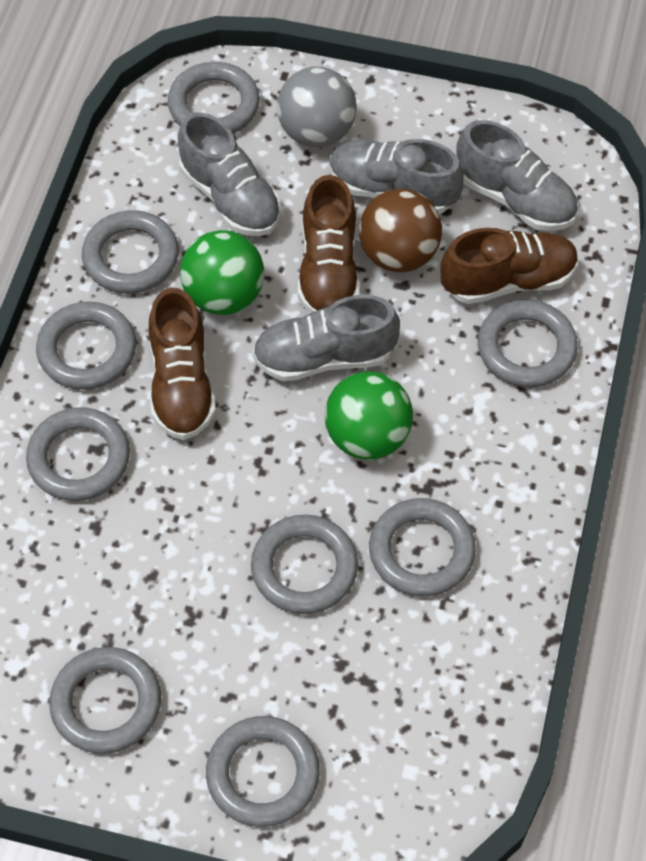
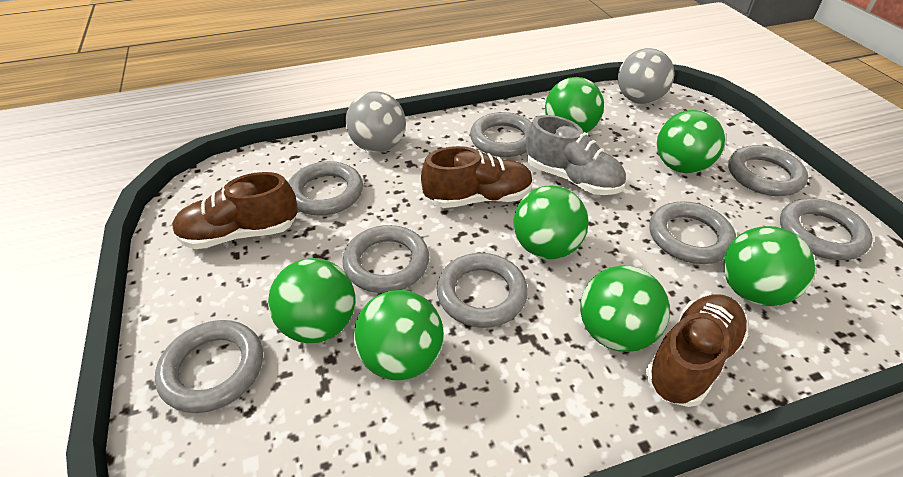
brown ball: 1 -> 0
green ball: 2 -> 7
grey ball: 1 -> 2
grey ring: 9 -> 8
grey shoe: 4 -> 1

